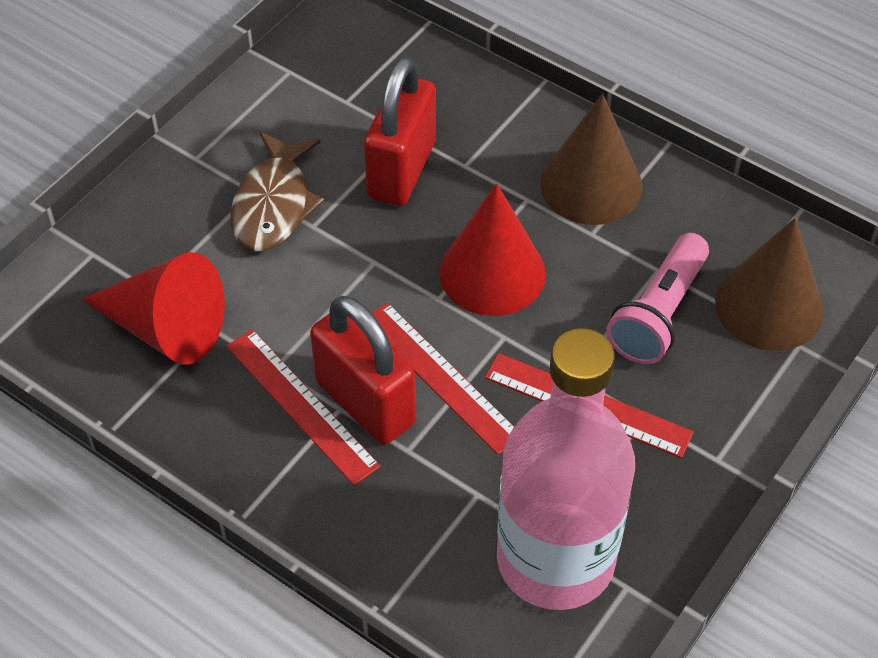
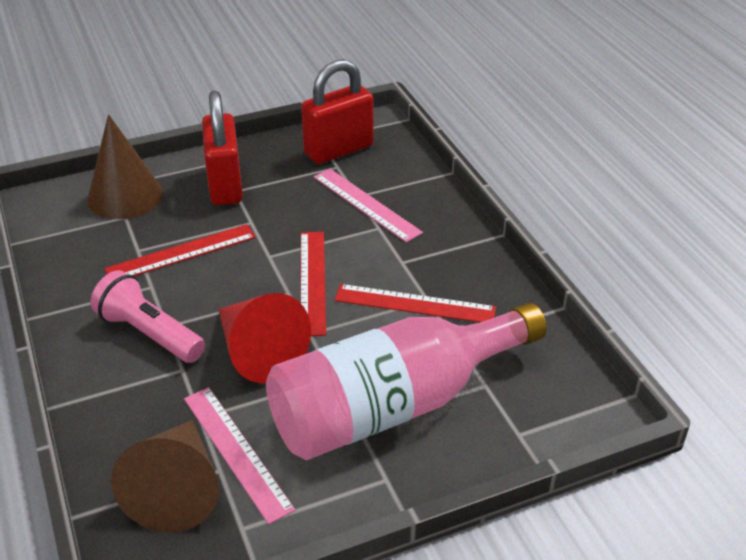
brown fish: 1 -> 0
pink ruler: 0 -> 2
red cone: 2 -> 1

